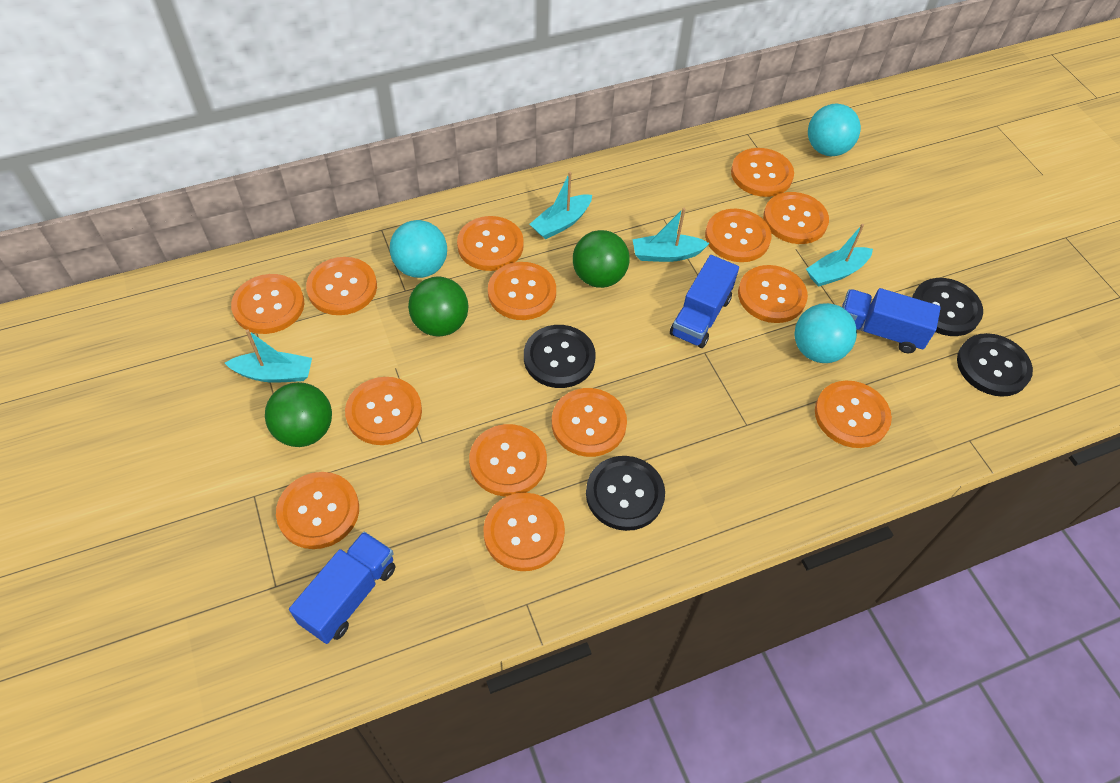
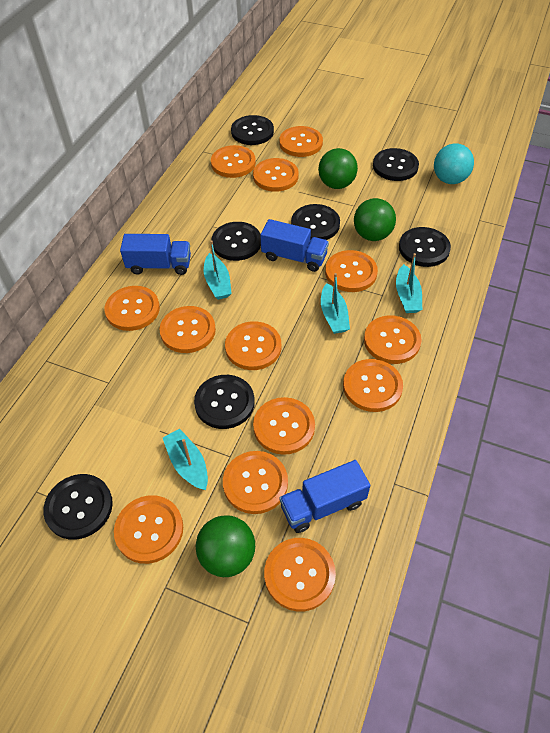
black button: 4 -> 7
orange button: 14 -> 13
turquoise ball: 3 -> 1

